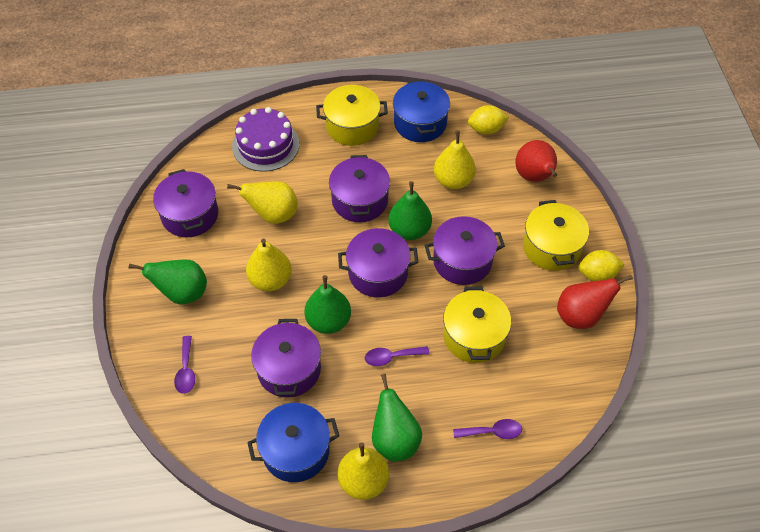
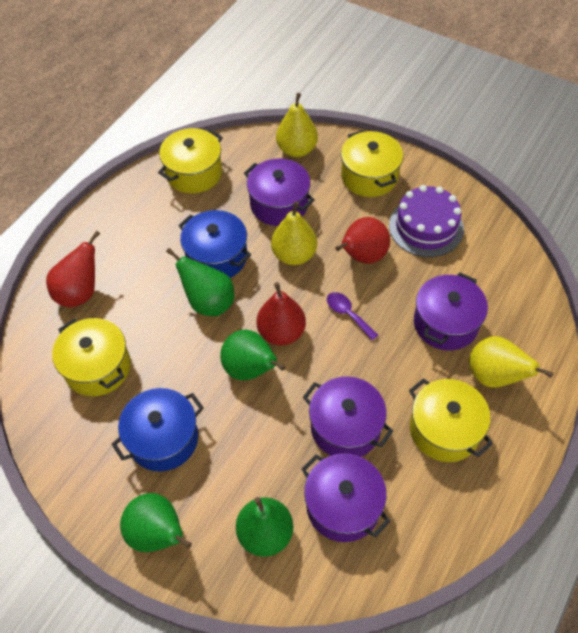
purple pot: 5 -> 4
purple spoon: 3 -> 1
red pear: 2 -> 3
yellow lemon: 2 -> 0
yellow pear: 4 -> 3
yellow pot: 3 -> 4

